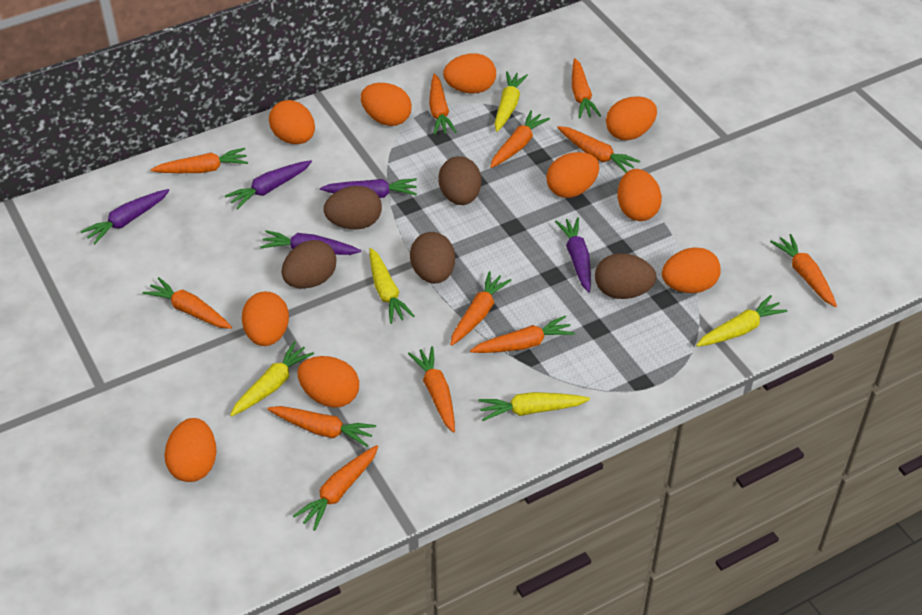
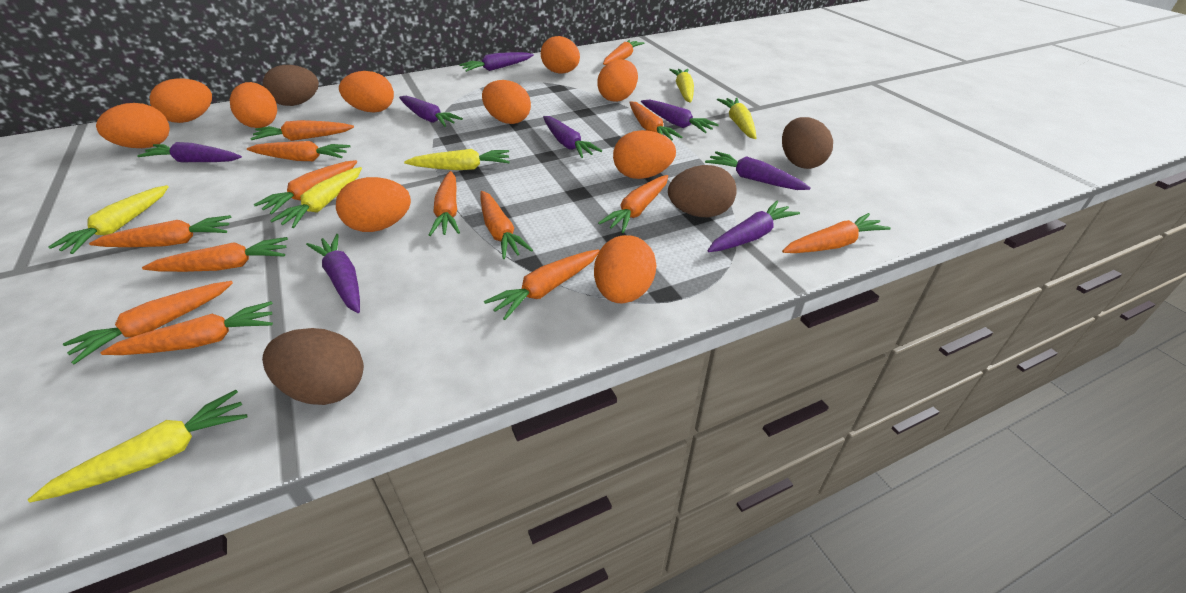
brown egg: 5 -> 4
orange carrot: 12 -> 14
purple carrot: 5 -> 8
yellow carrot: 5 -> 6

